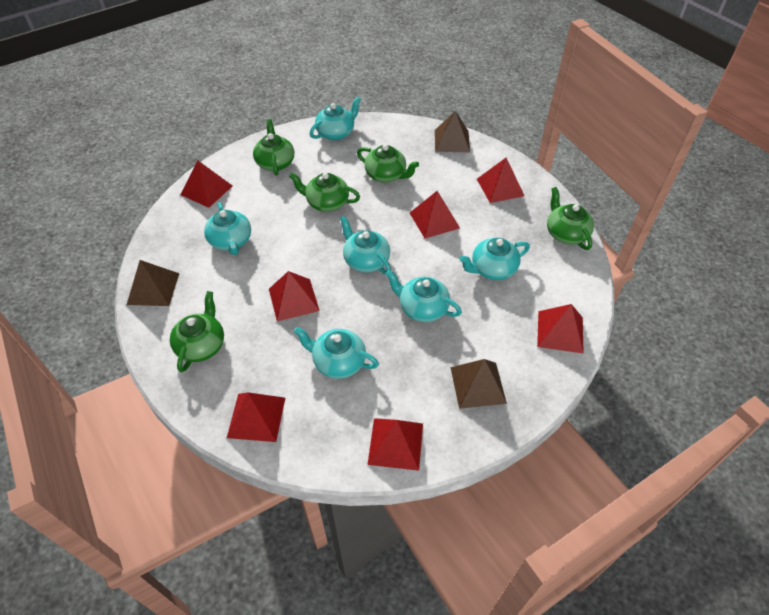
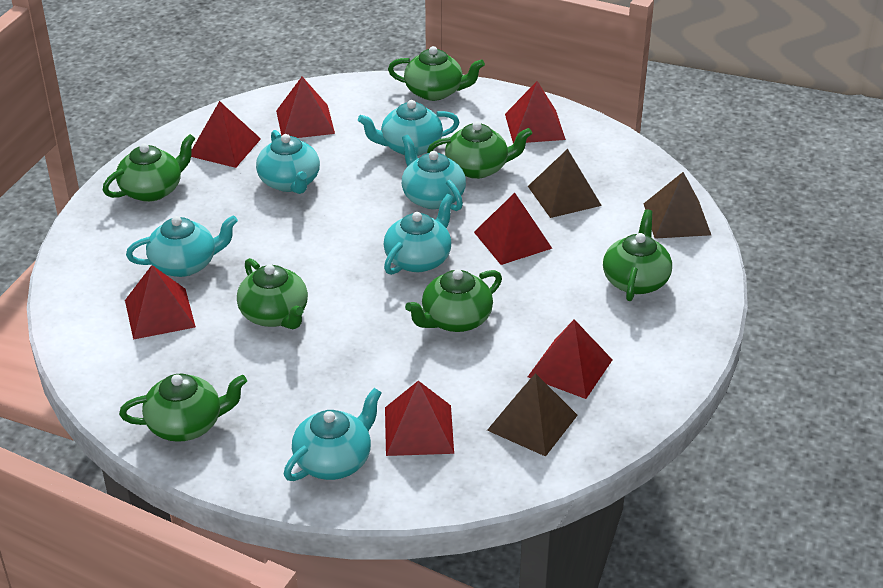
green teapot: 5 -> 7

